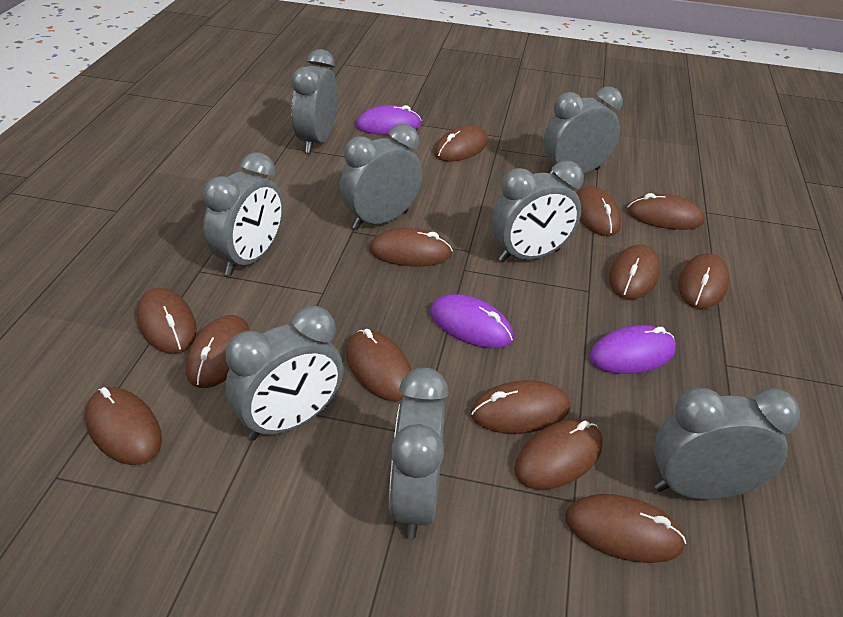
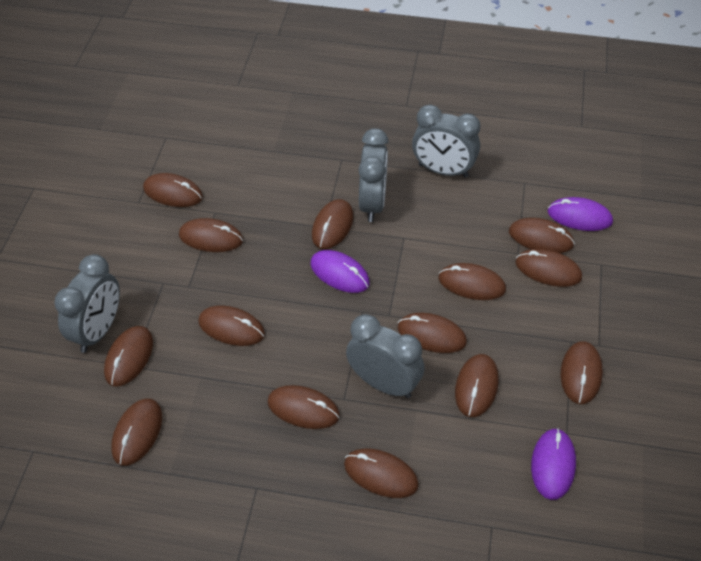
brown mouse: 13 -> 14
grey clock: 8 -> 4

